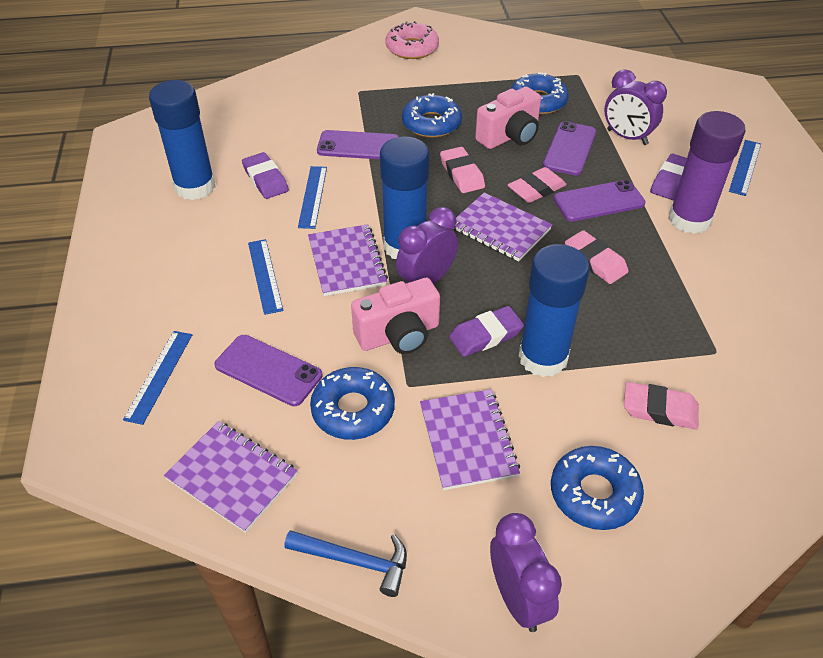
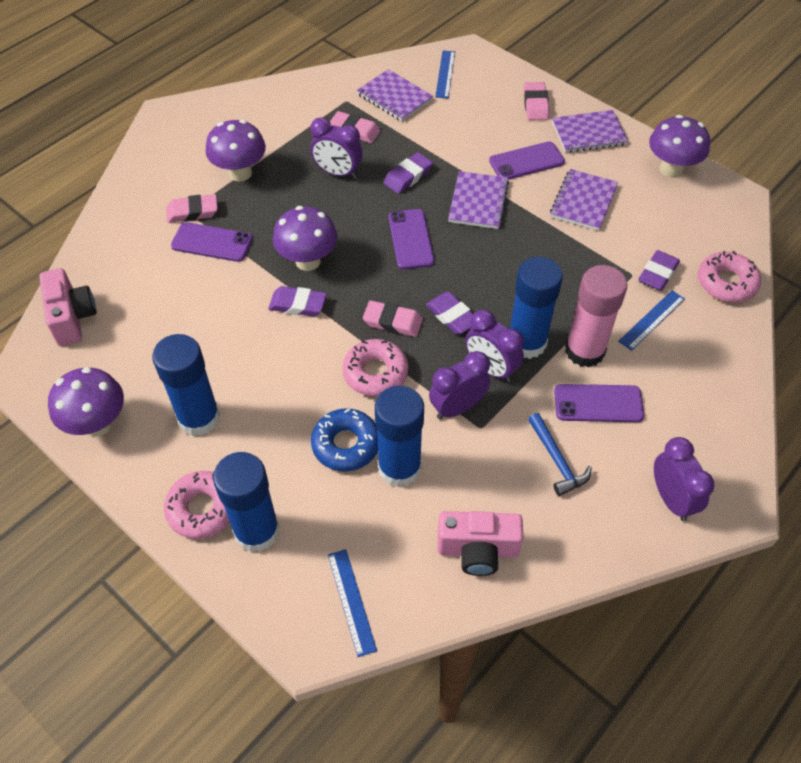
blue donut: 4 -> 1
blue glue stick: 3 -> 4
blue ruler: 4 -> 3
pink donut: 1 -> 3
pink glue stick: 0 -> 1
purple clock: 3 -> 4
purple eraser: 3 -> 4
purple glue stick: 1 -> 0
purple mushroom: 0 -> 4

